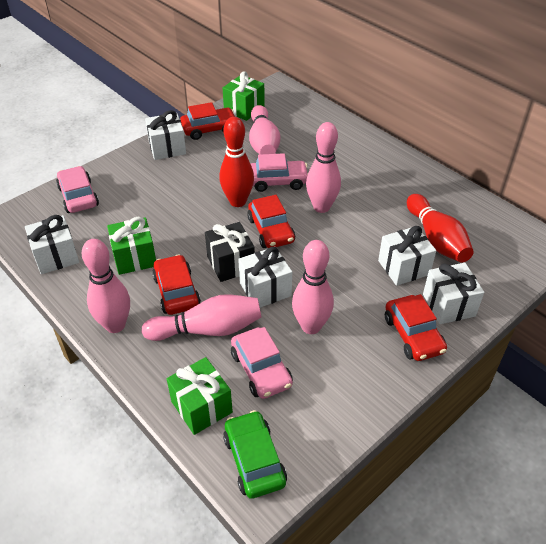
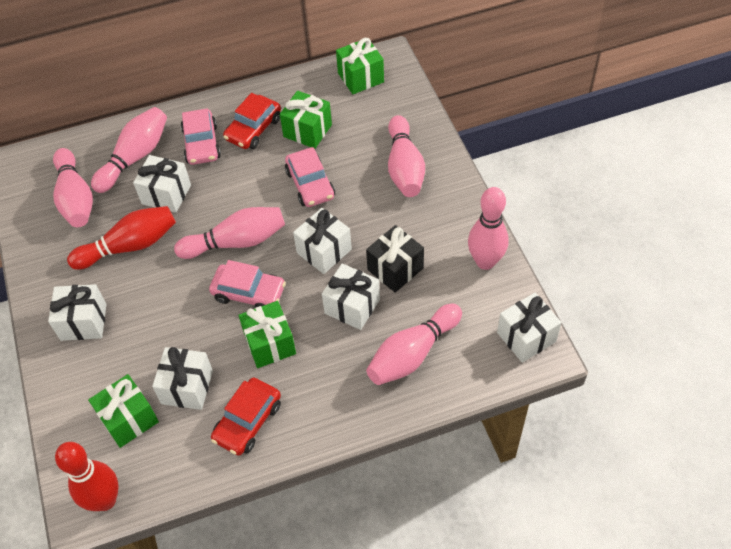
green car: 1 -> 0
green gift: 3 -> 4
pink bowling pin: 5 -> 6
red car: 4 -> 2
white gift: 5 -> 6

